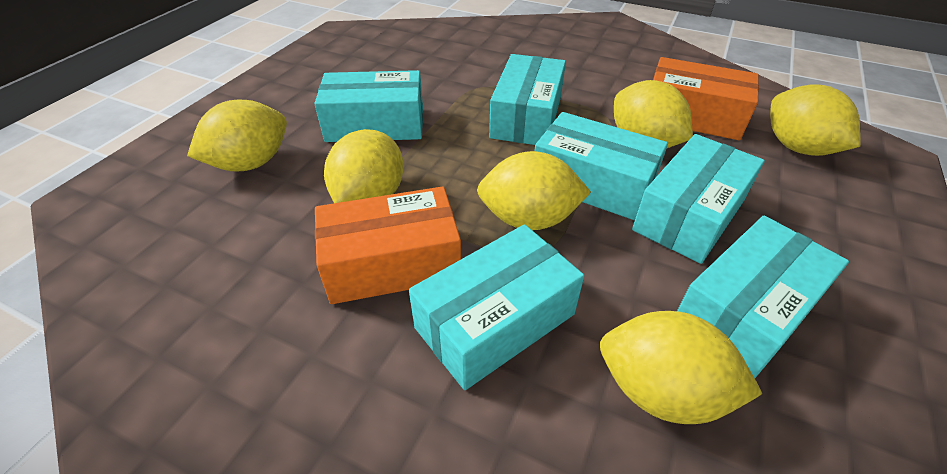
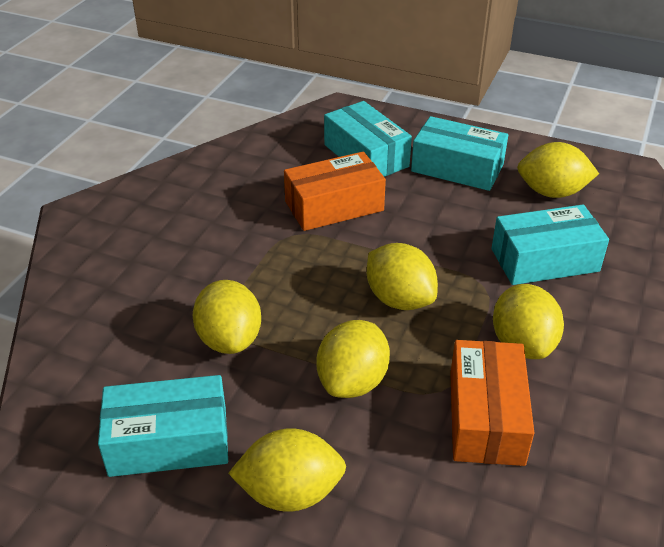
turquoise box: 6 -> 4

